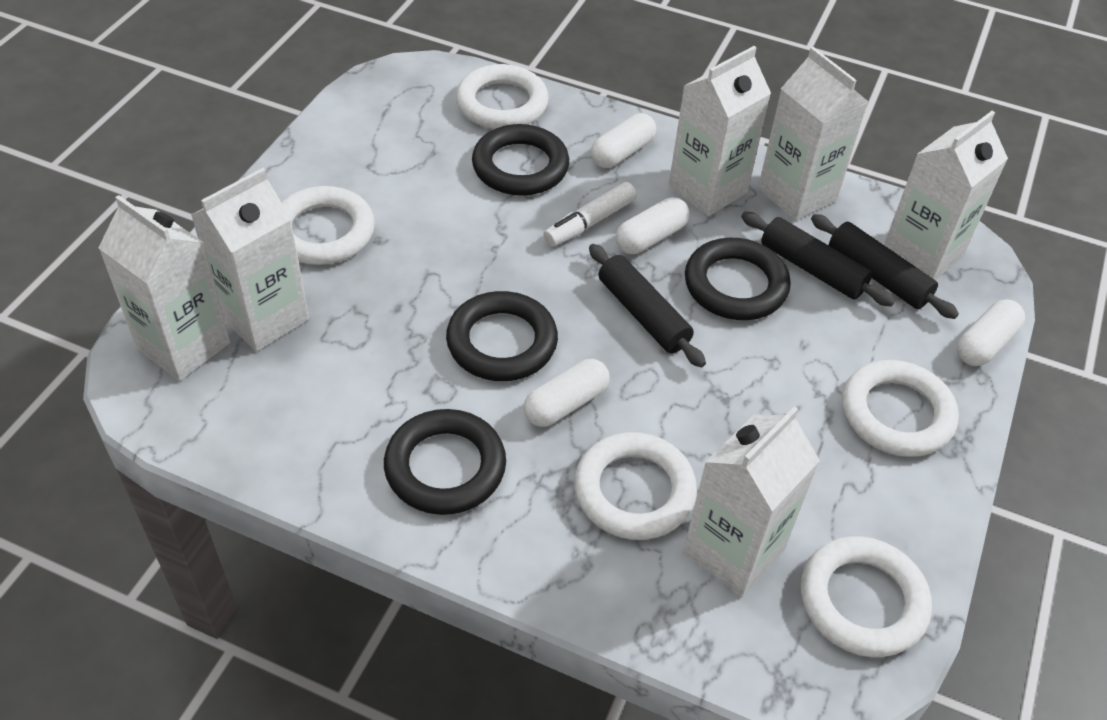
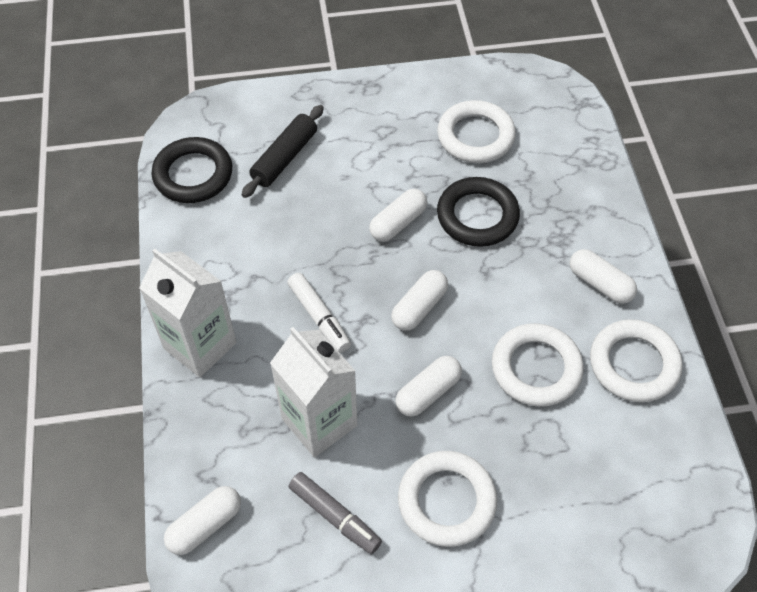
black ring: 4 -> 2
black rolling pin: 3 -> 1
grey marker: 0 -> 1
white capsule: 4 -> 5
white carton: 6 -> 2
white ring: 5 -> 4

